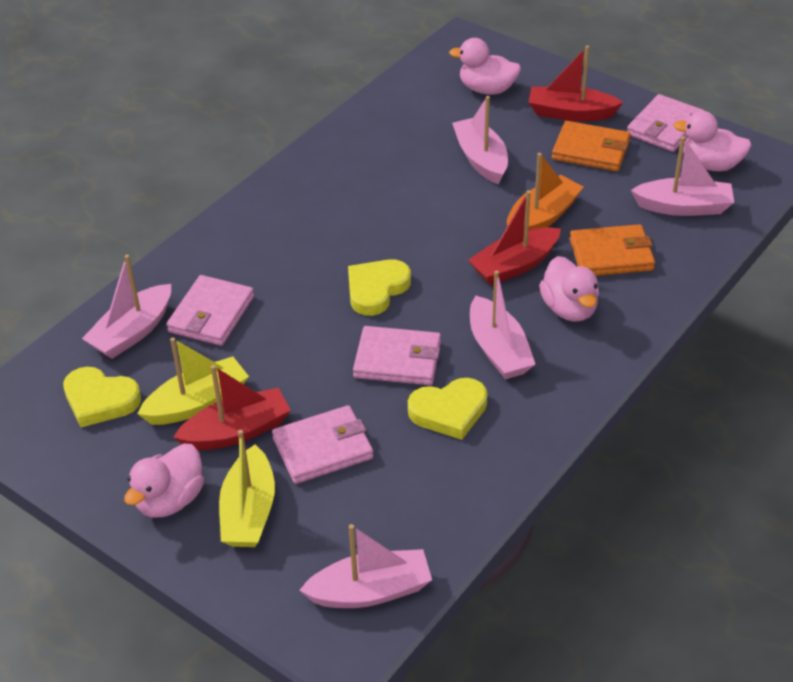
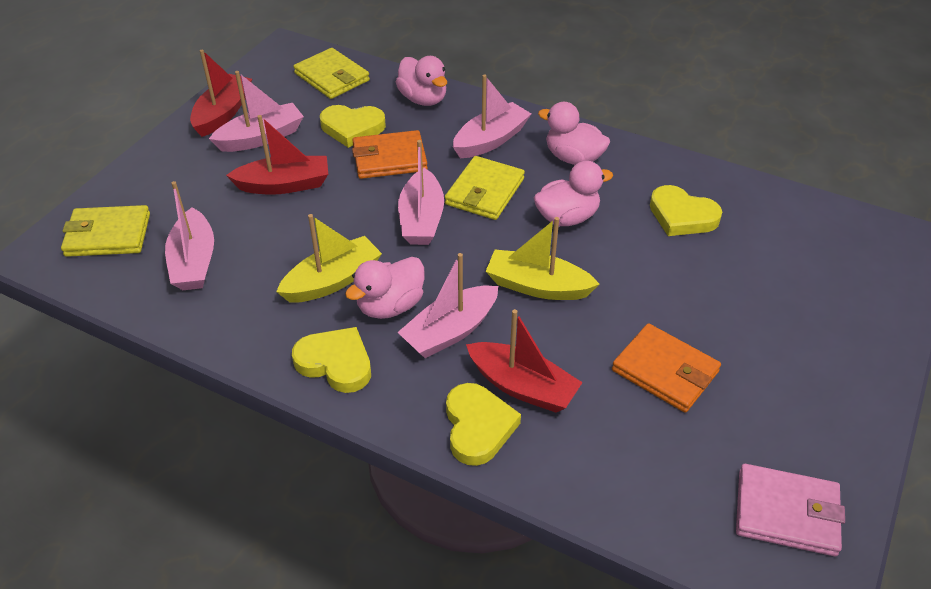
orange boat: 1 -> 0
pink wallet: 4 -> 1
yellow heart: 3 -> 4
yellow wallet: 0 -> 3

